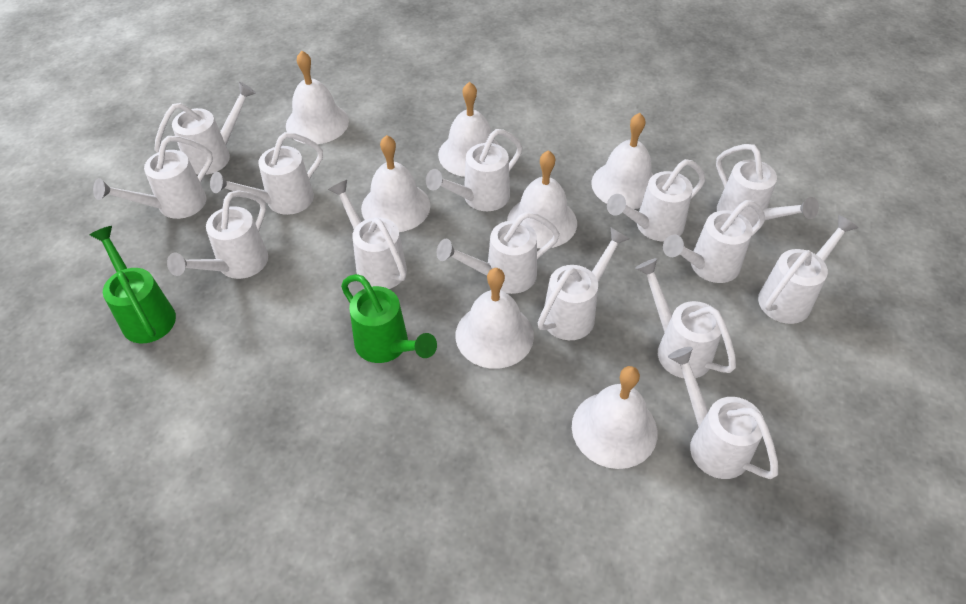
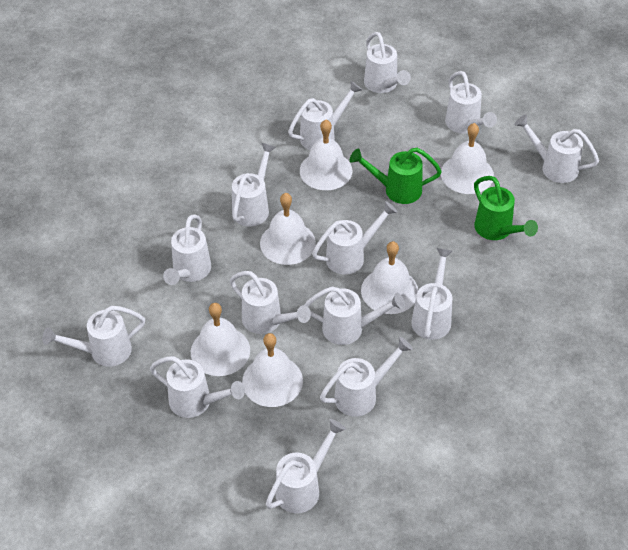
white bell: 7 -> 6

